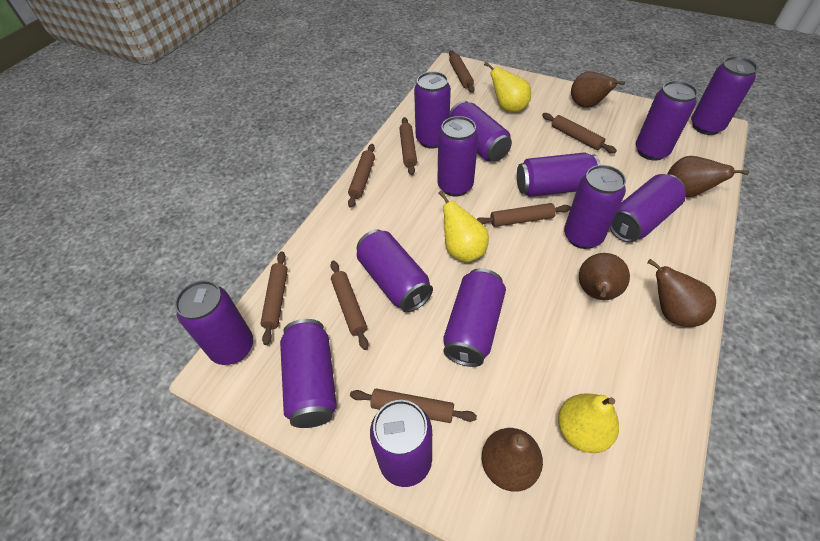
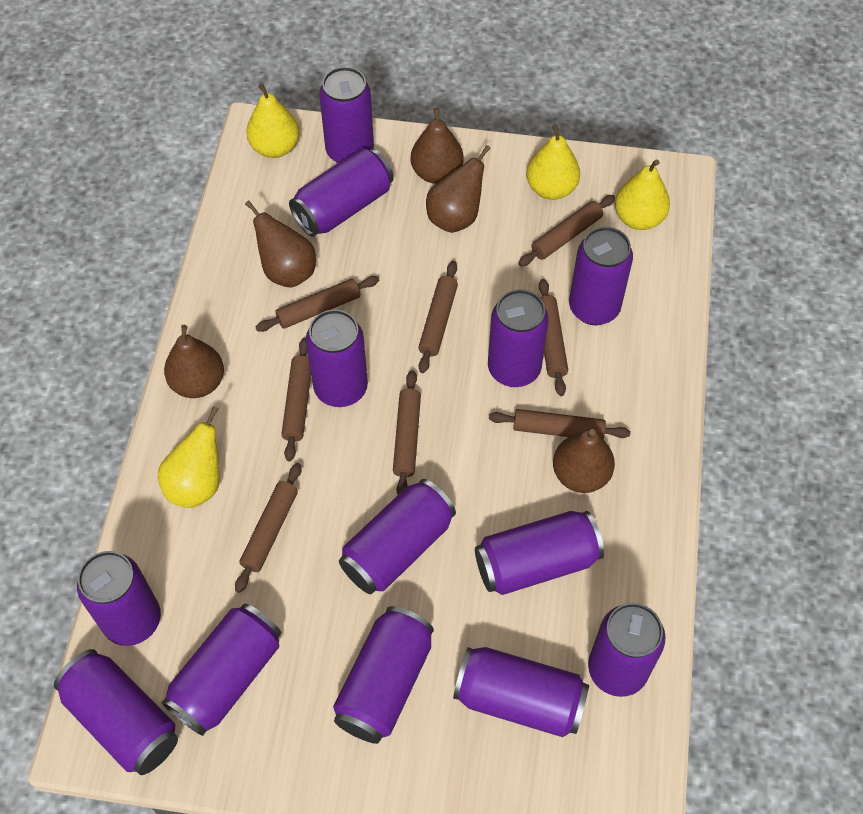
yellow pear: 3 -> 4

